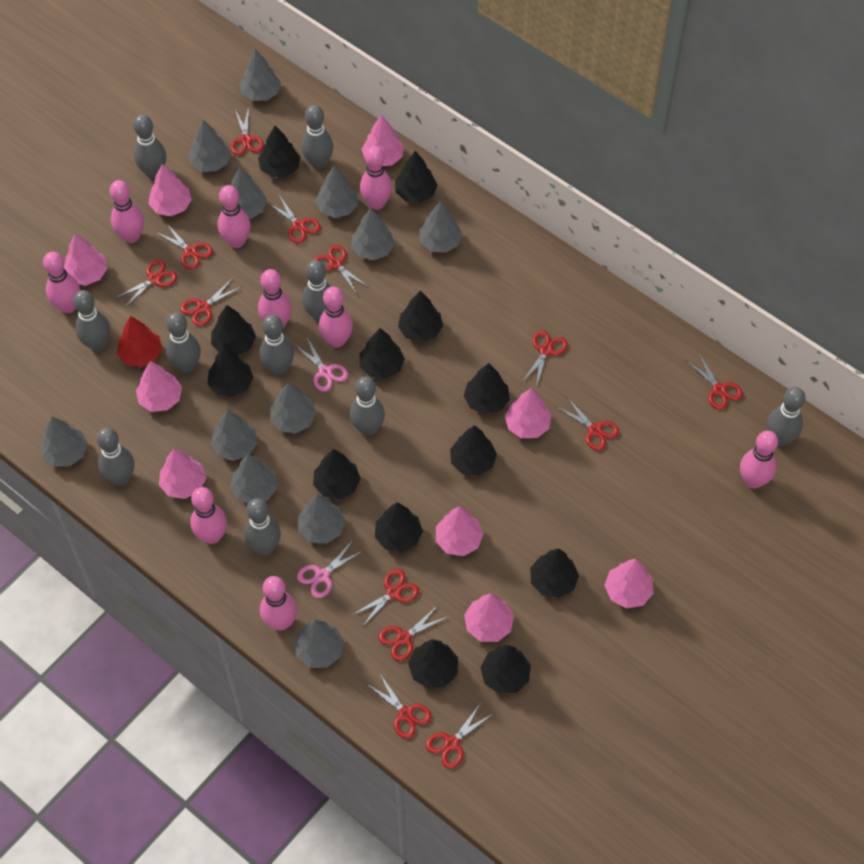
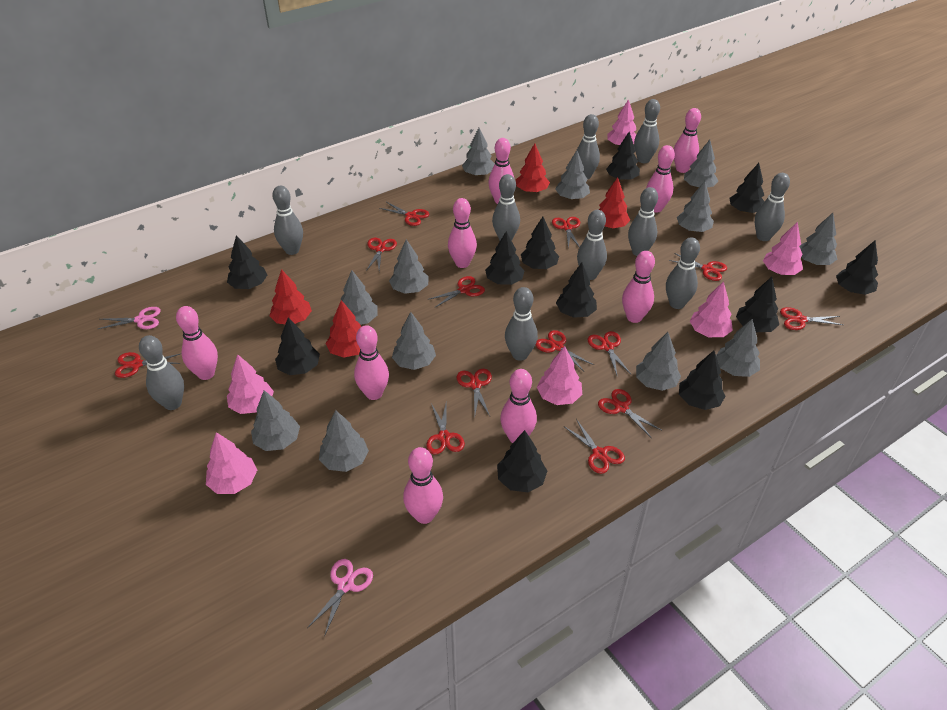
black tree: 13 -> 11
pink tree: 9 -> 6
red tree: 1 -> 4

